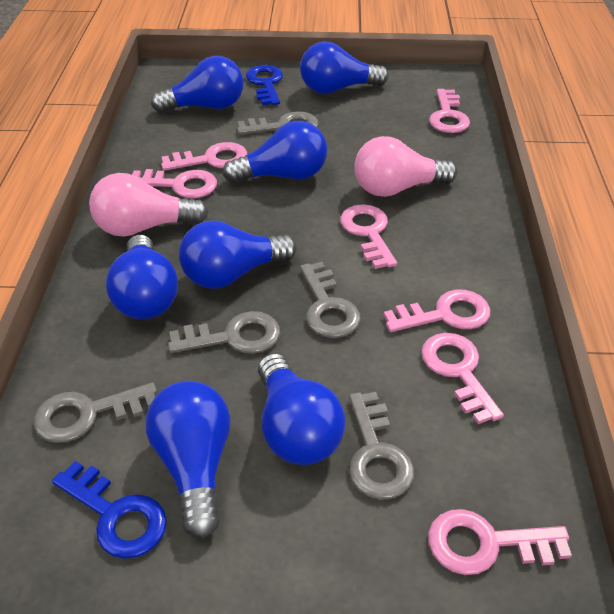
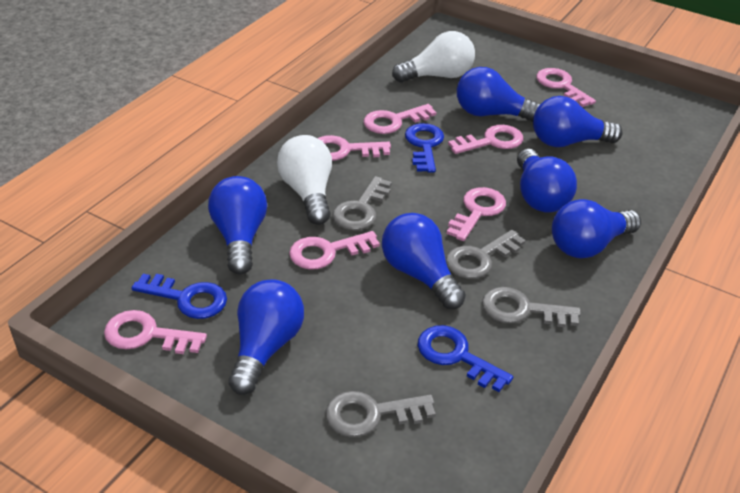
blue key: 2 -> 3
grey key: 5 -> 4
pink light bulb: 2 -> 0
white light bulb: 0 -> 2

